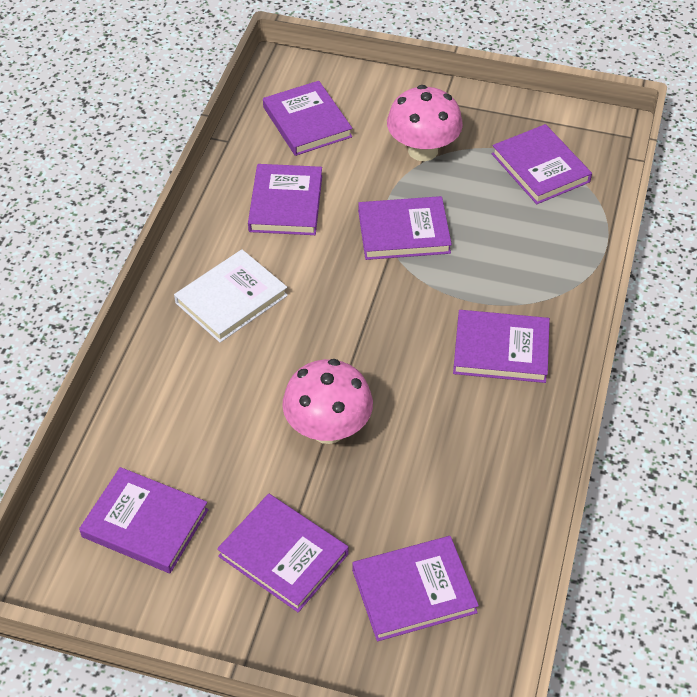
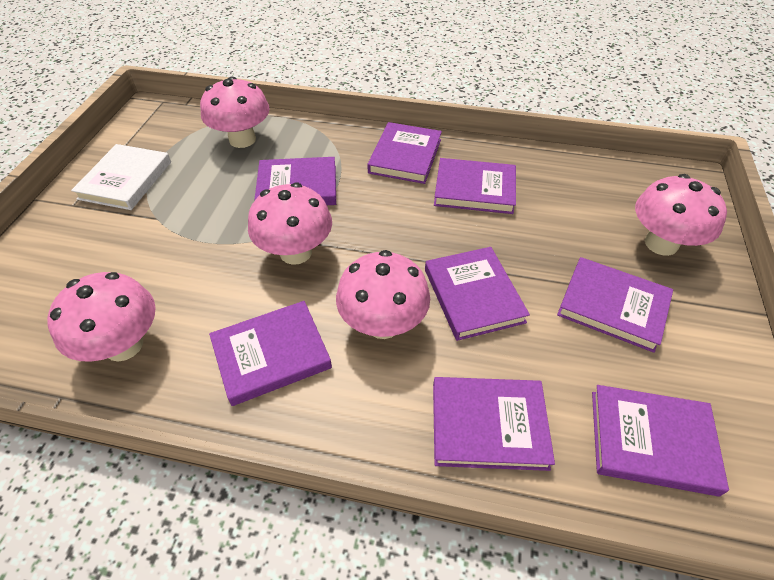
pink mushroom: 2 -> 5

